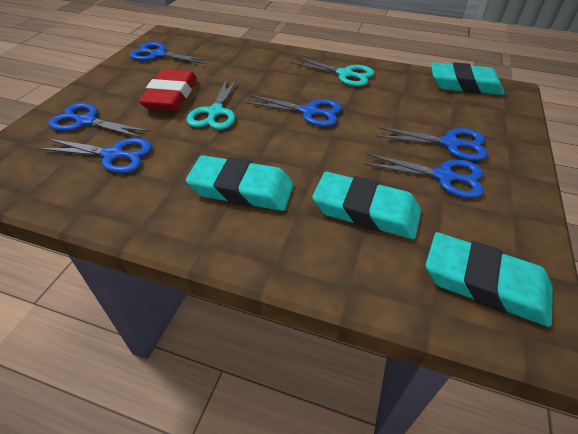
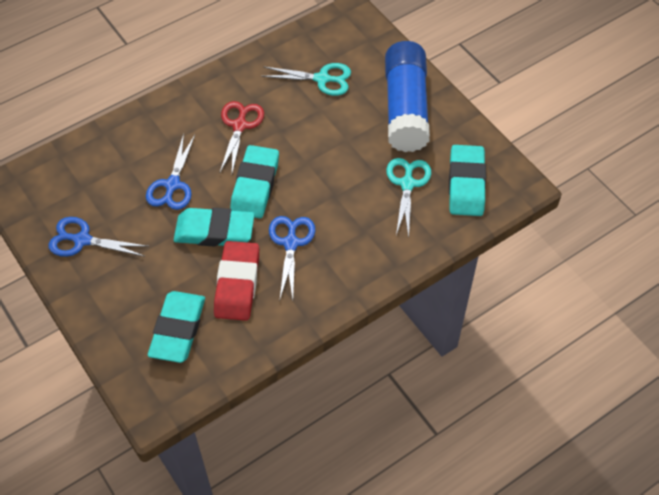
blue glue stick: 0 -> 1
blue scissors: 6 -> 3
red scissors: 0 -> 1

